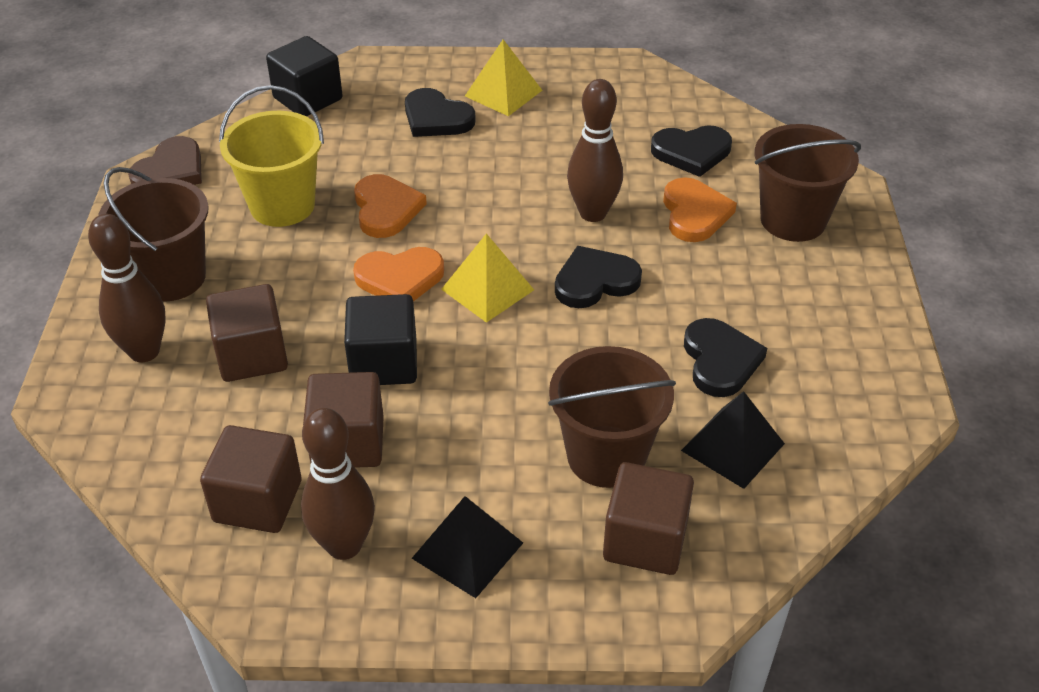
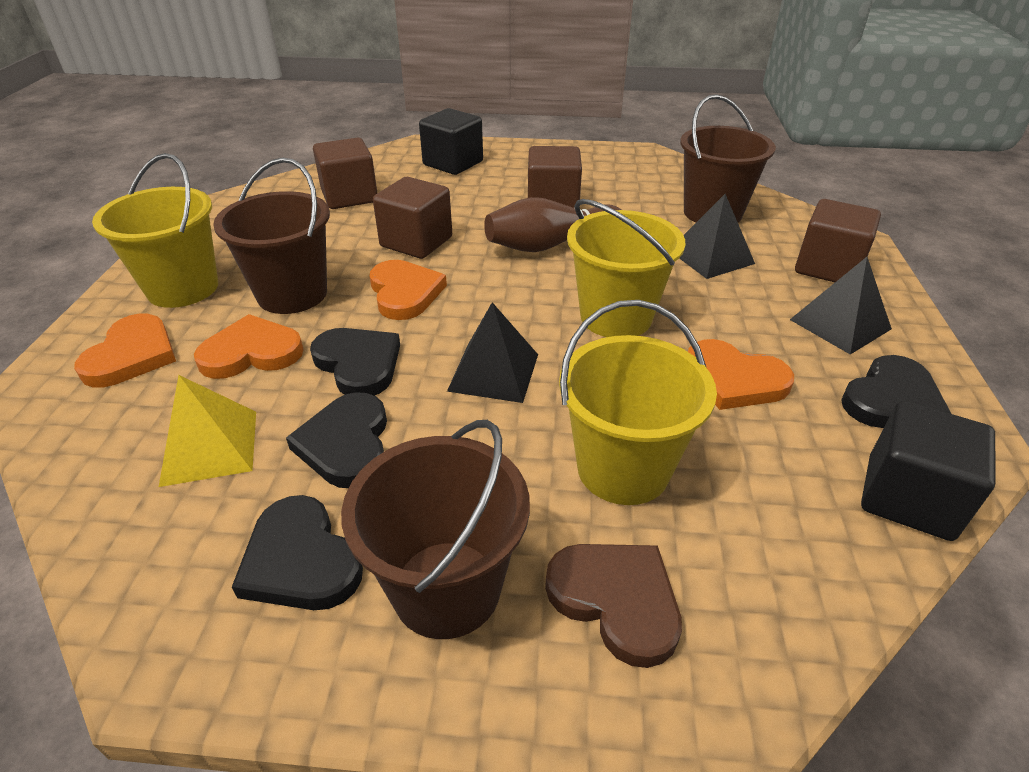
black pyramid: 2 -> 3
brown bowling pin: 3 -> 1
orange heart: 3 -> 4
yellow bucket: 1 -> 3
yellow pyramid: 2 -> 1

